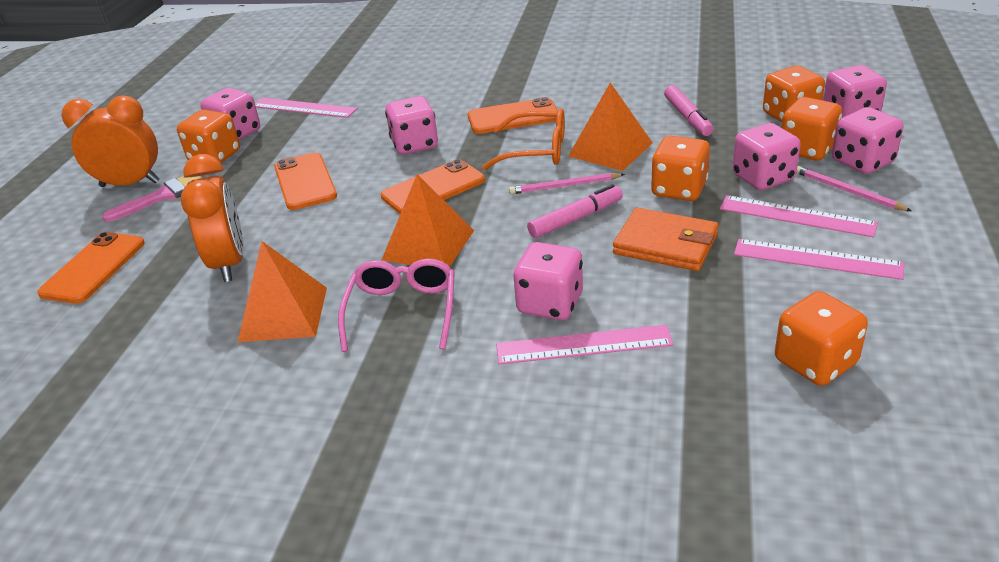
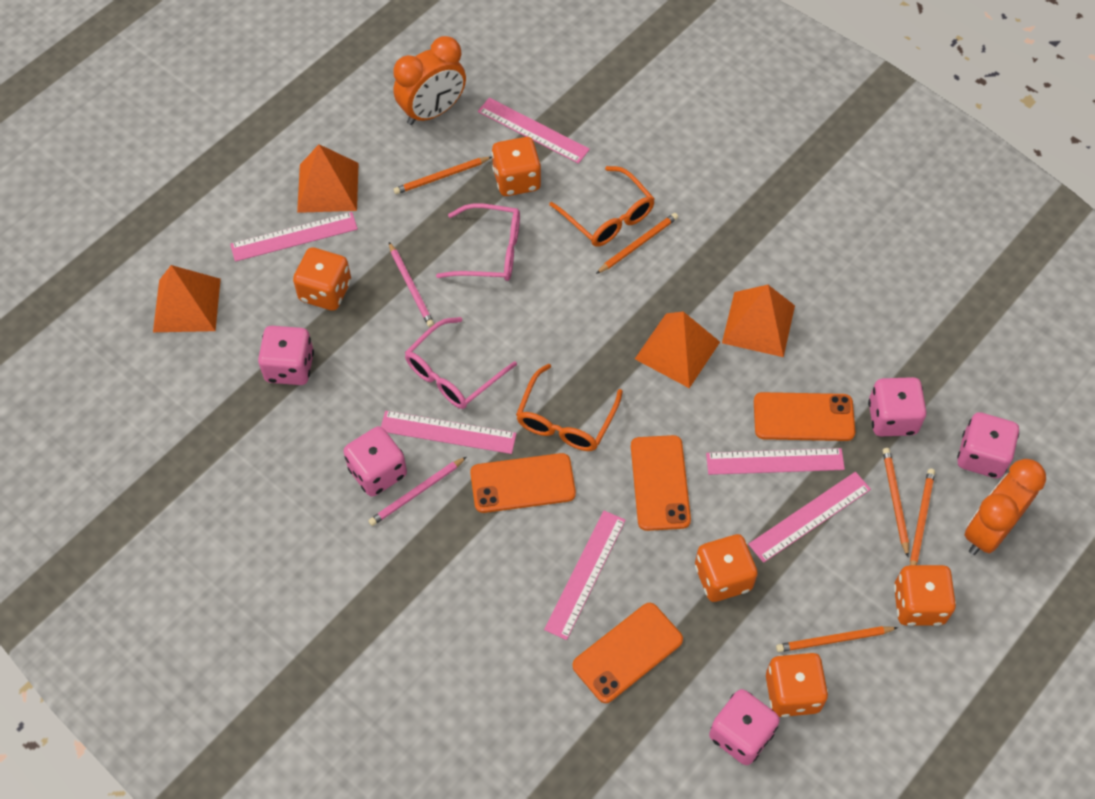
orange glasses: 1 -> 2
orange pencil: 0 -> 5
orange pyramid: 3 -> 4
orange wallet: 1 -> 0
pink brush: 1 -> 0
pink dice: 6 -> 5
pink glasses: 1 -> 2
pink marker: 2 -> 0
pink ruler: 4 -> 6

